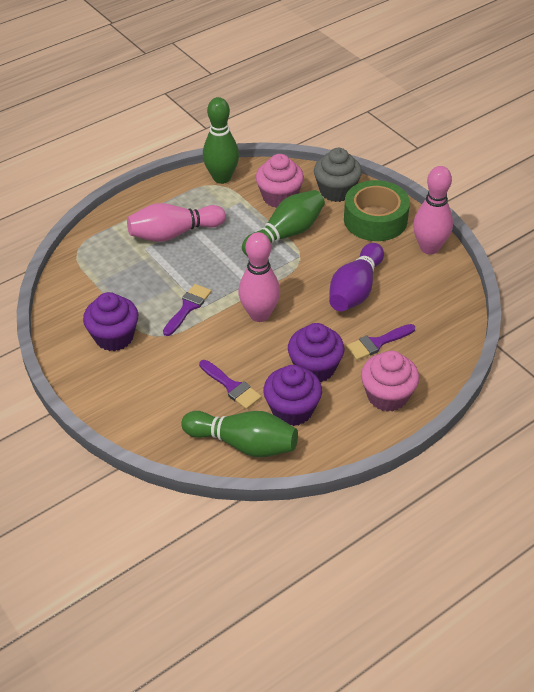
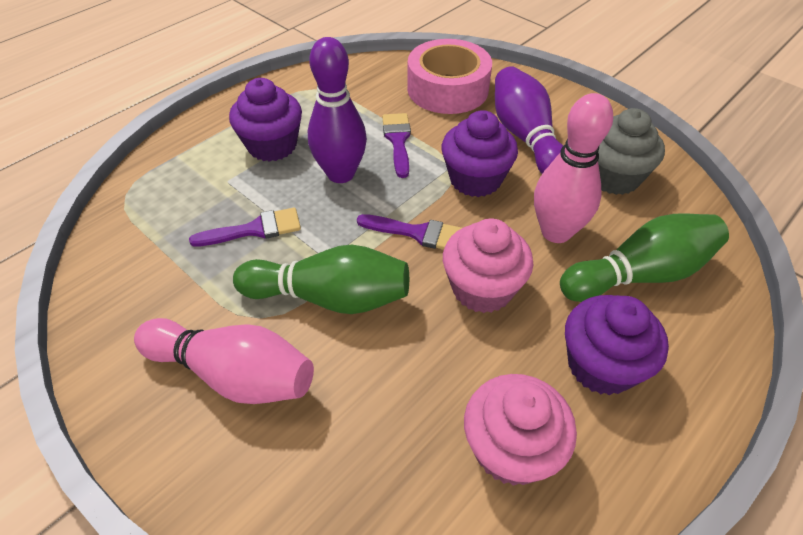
green bowling pin: 3 -> 2
green tape: 1 -> 0
pink bowling pin: 3 -> 2
pink tape: 0 -> 1
purple bowling pin: 1 -> 2

